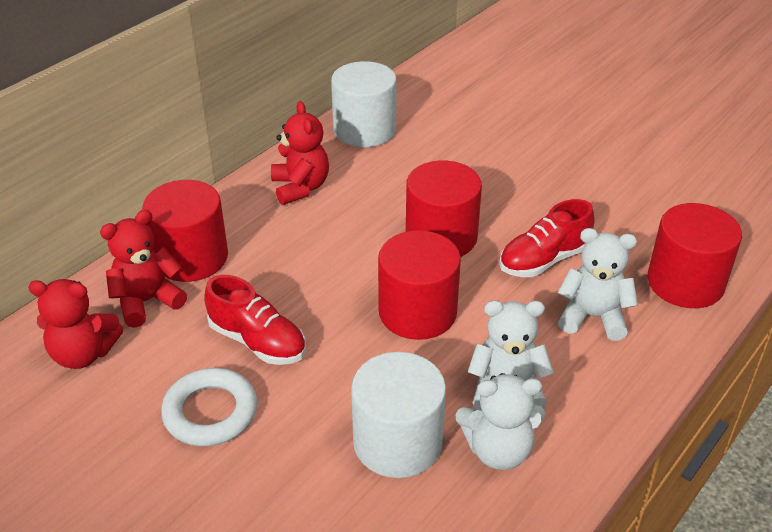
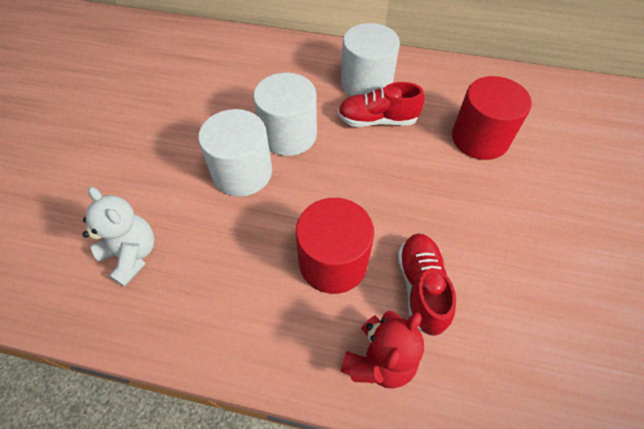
red cylinder: 4 -> 2
red teddy bear: 3 -> 1
white cylinder: 2 -> 3
white ring: 1 -> 0
white teddy bear: 3 -> 1

